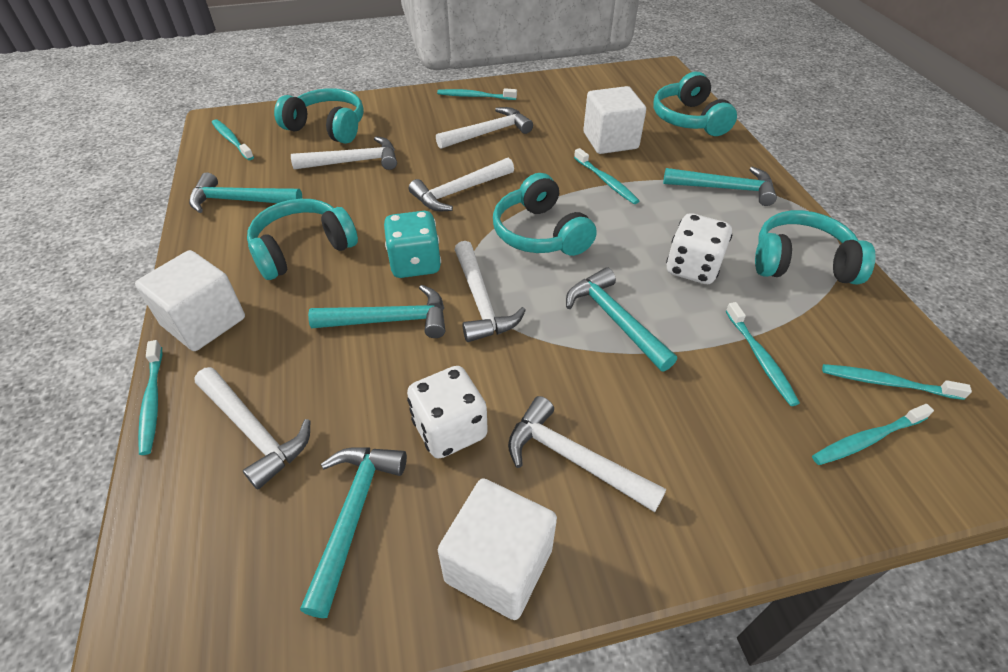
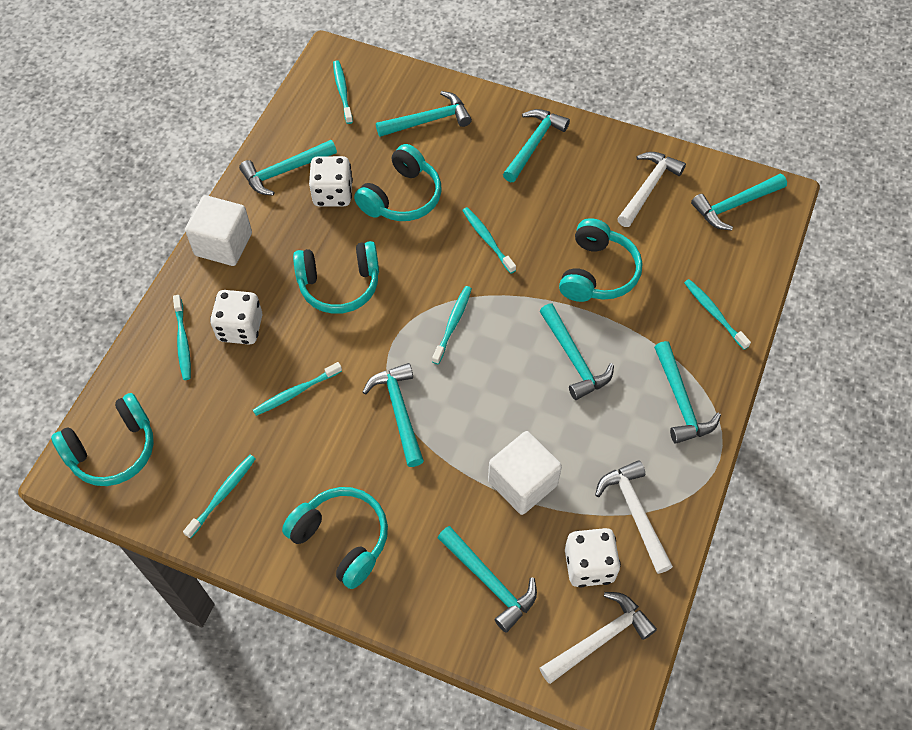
turquoise dice: 1 -> 0
turquoise hammer: 5 -> 8
white cube: 3 -> 2
white dice: 2 -> 3
white hammer: 6 -> 3

